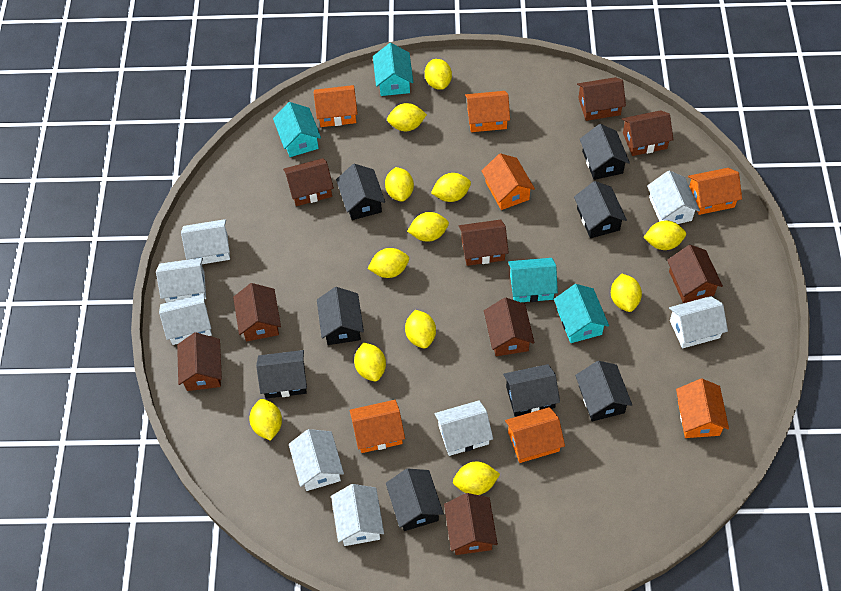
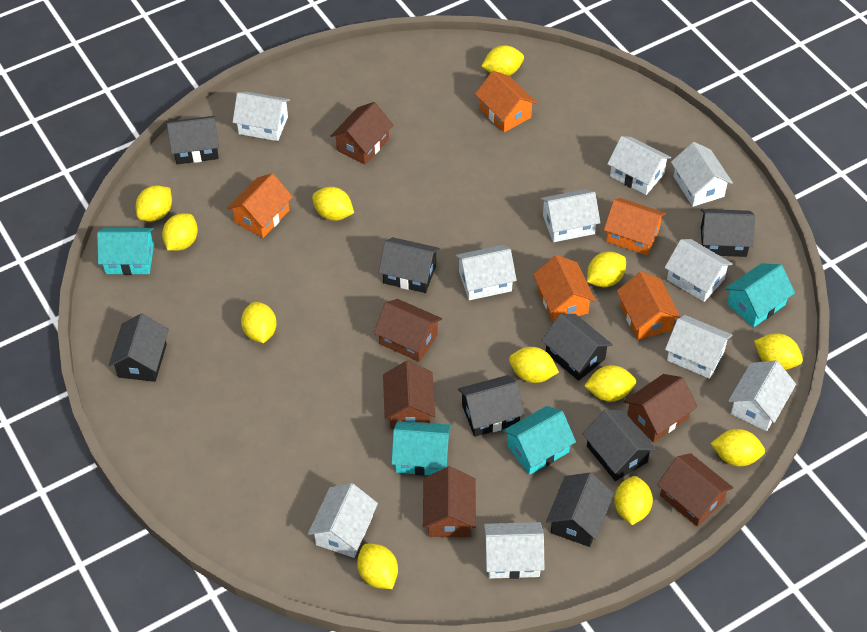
brown house: 9 -> 6
orange house: 7 -> 5
white house: 8 -> 10

